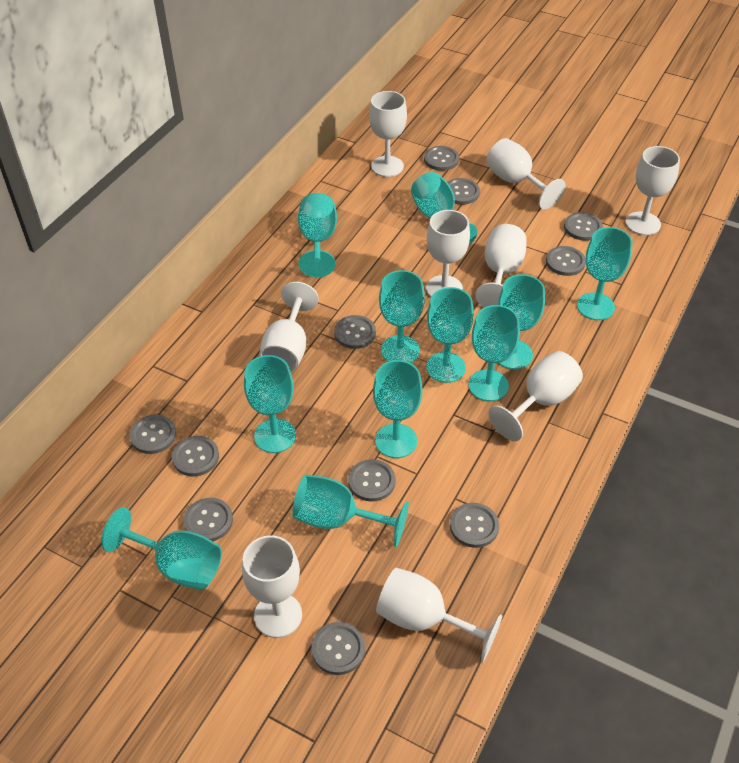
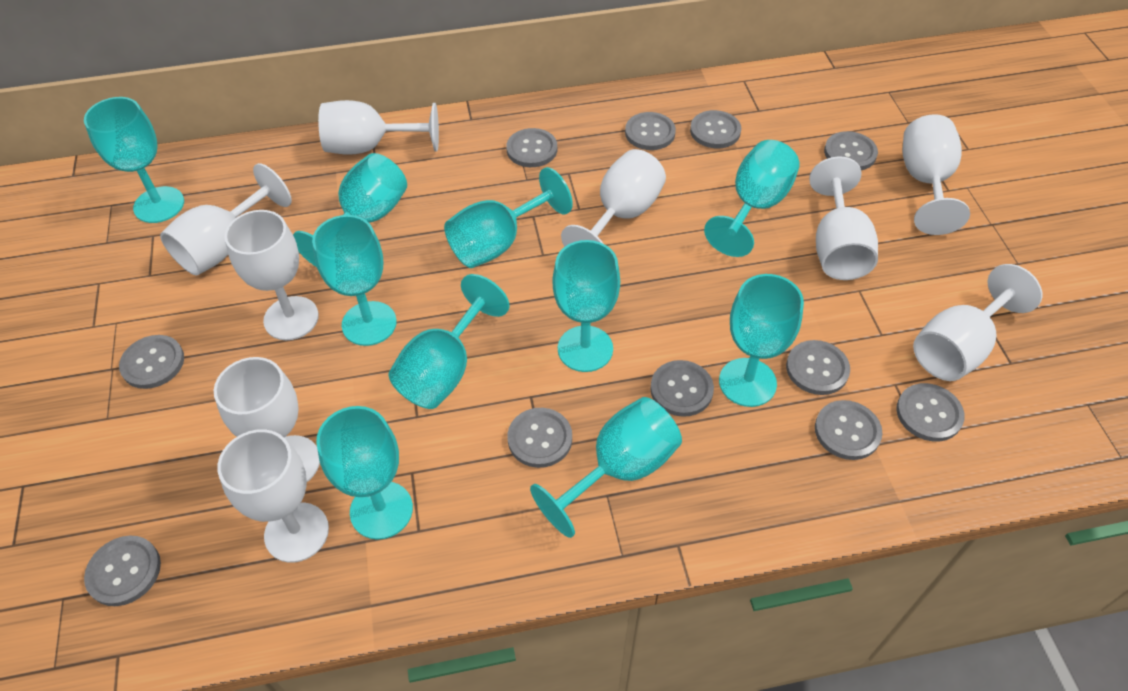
turquoise goblet: 11 -> 10

